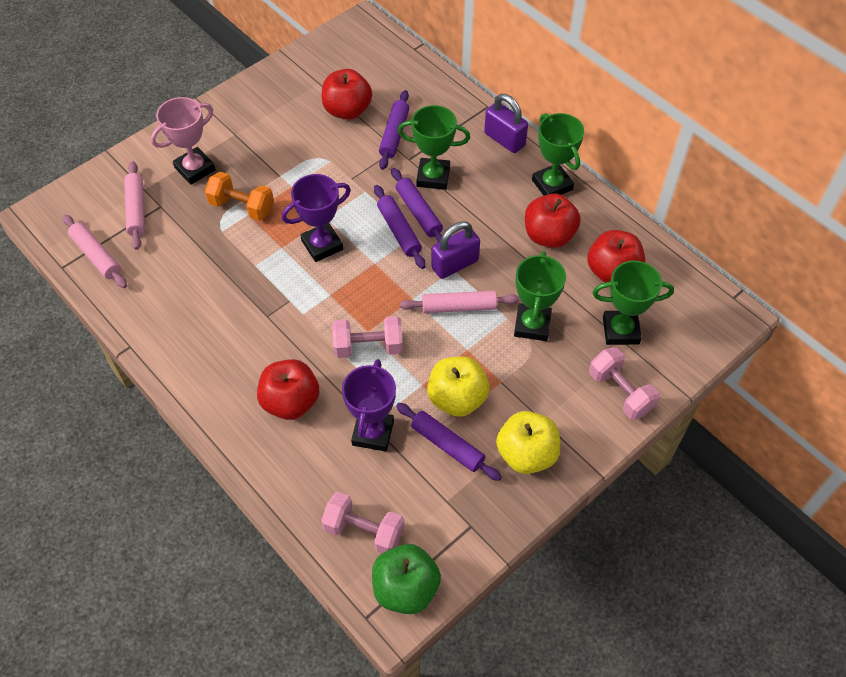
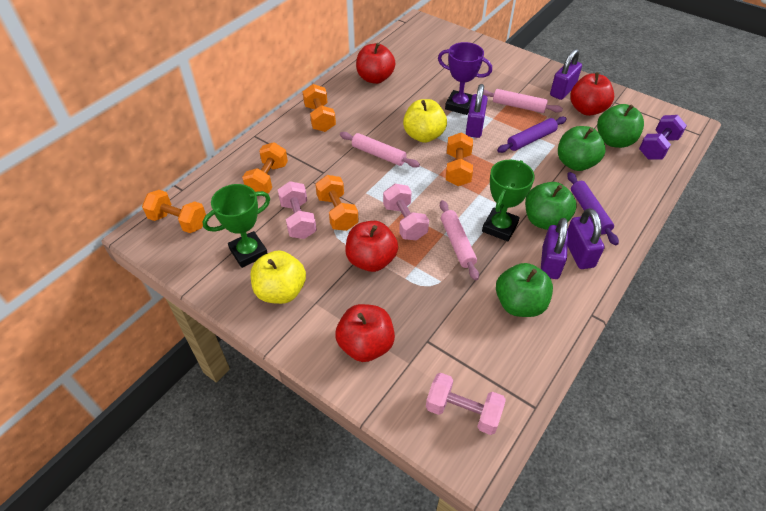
green apple: 1 -> 4
green trophy: 4 -> 2
orange dumbbell: 1 -> 5
pink trophy: 1 -> 0
purple dumbbell: 0 -> 1
purple padlock: 2 -> 4
purple rolling pin: 4 -> 2
purple trophy: 2 -> 1

